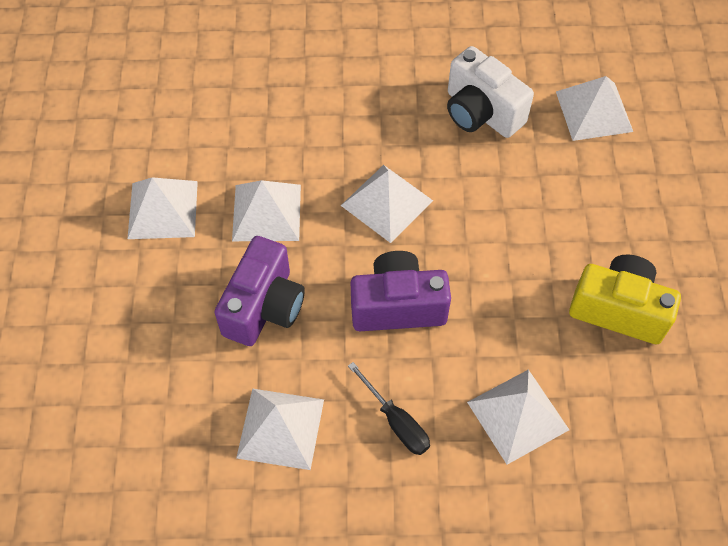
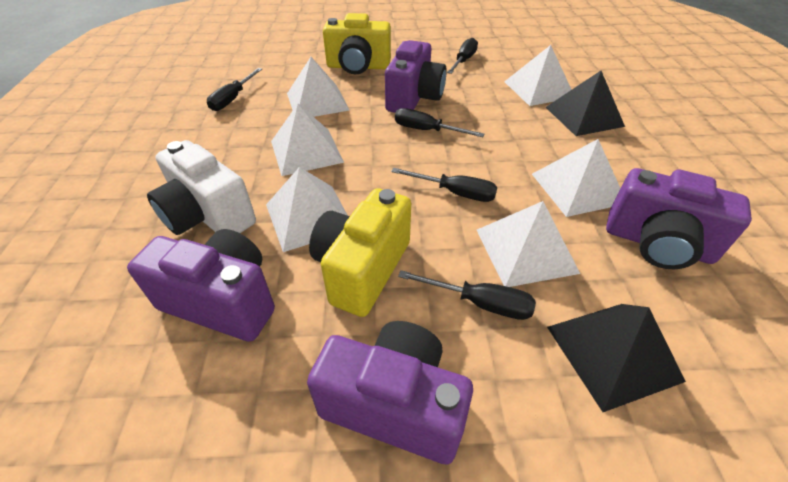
black pyramid: 0 -> 2
black screwdriver: 1 -> 5
purple camera: 2 -> 4
yellow camera: 1 -> 2

